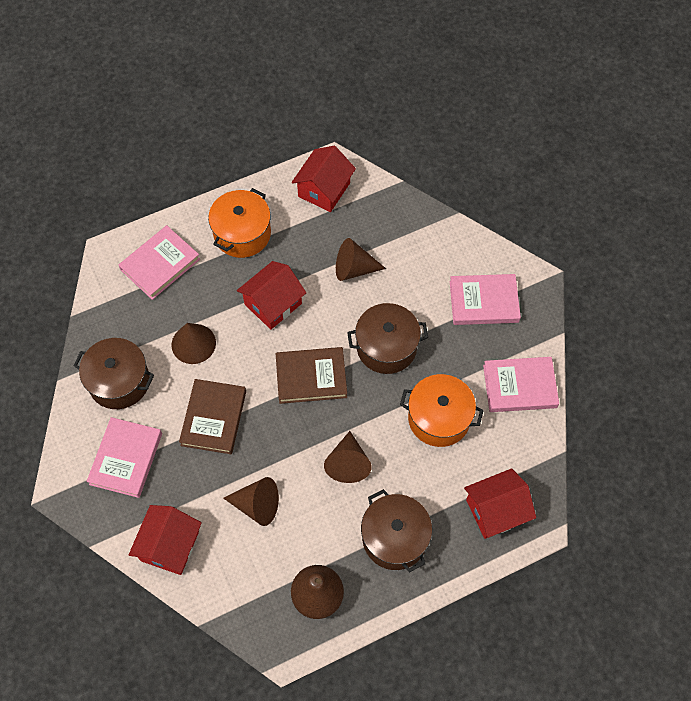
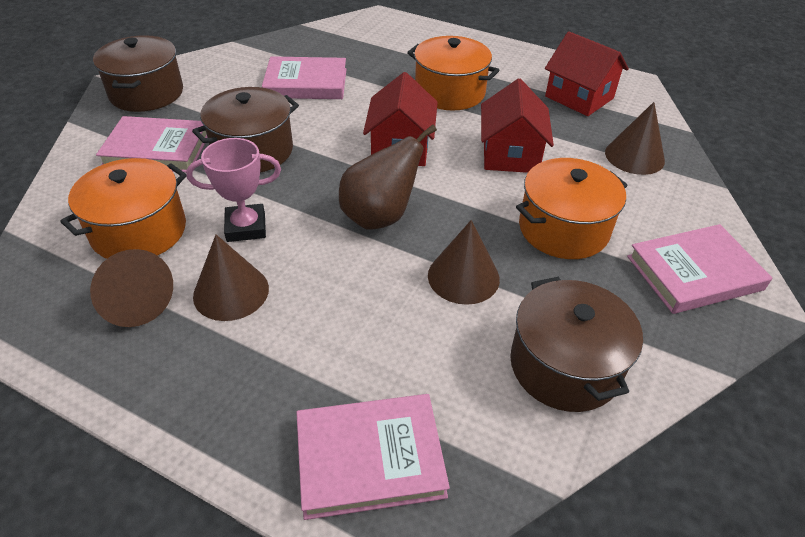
brown book: 2 -> 0
orange pot: 2 -> 3
pink trophy: 0 -> 1
red house: 4 -> 3

